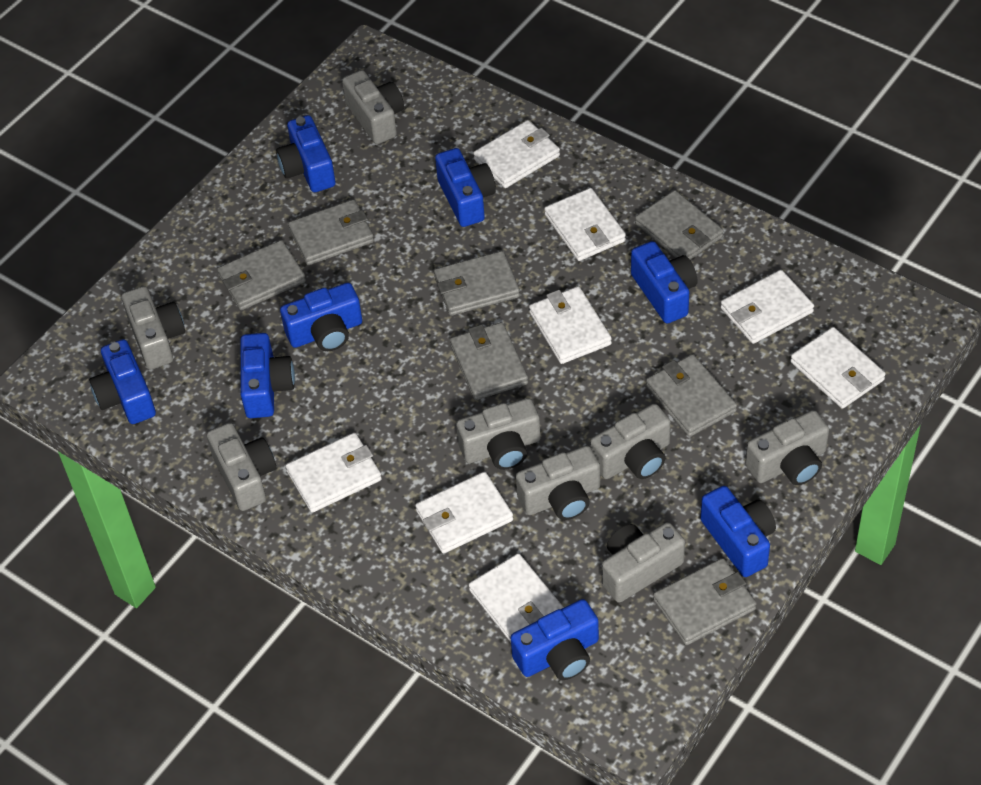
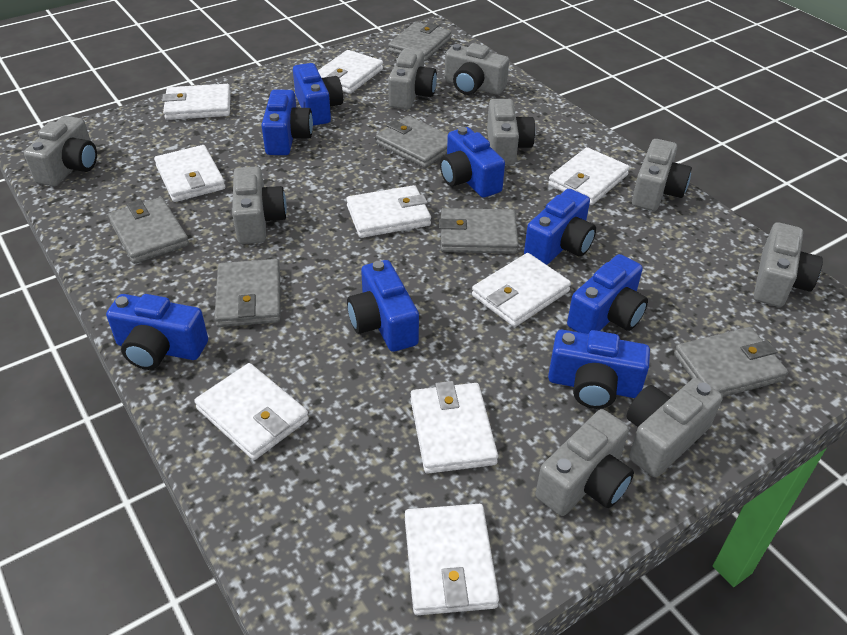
grey camera: 8 -> 9
grey wallet: 7 -> 6
white wallet: 8 -> 9

